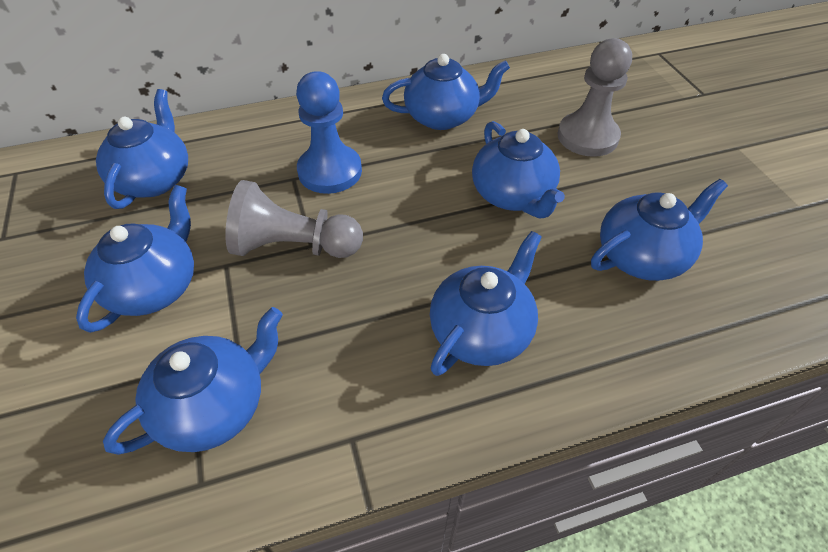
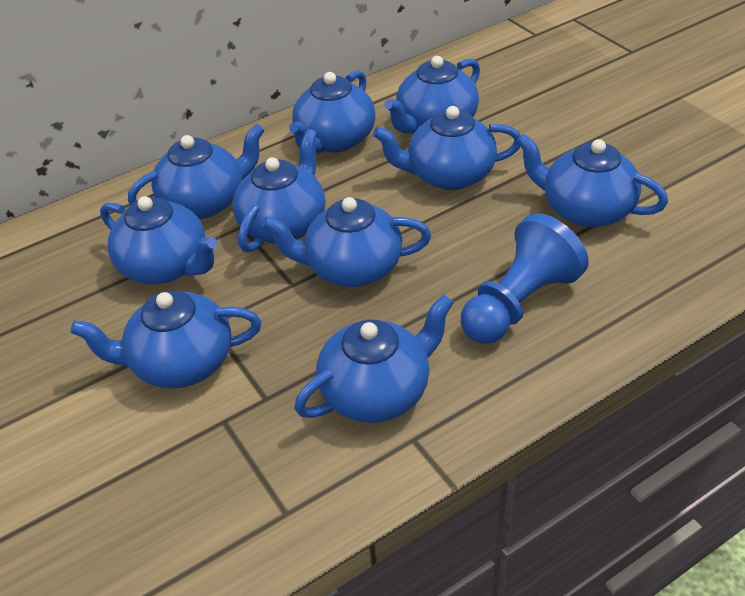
blue teapot: 7 -> 10
grey pawn: 2 -> 0

